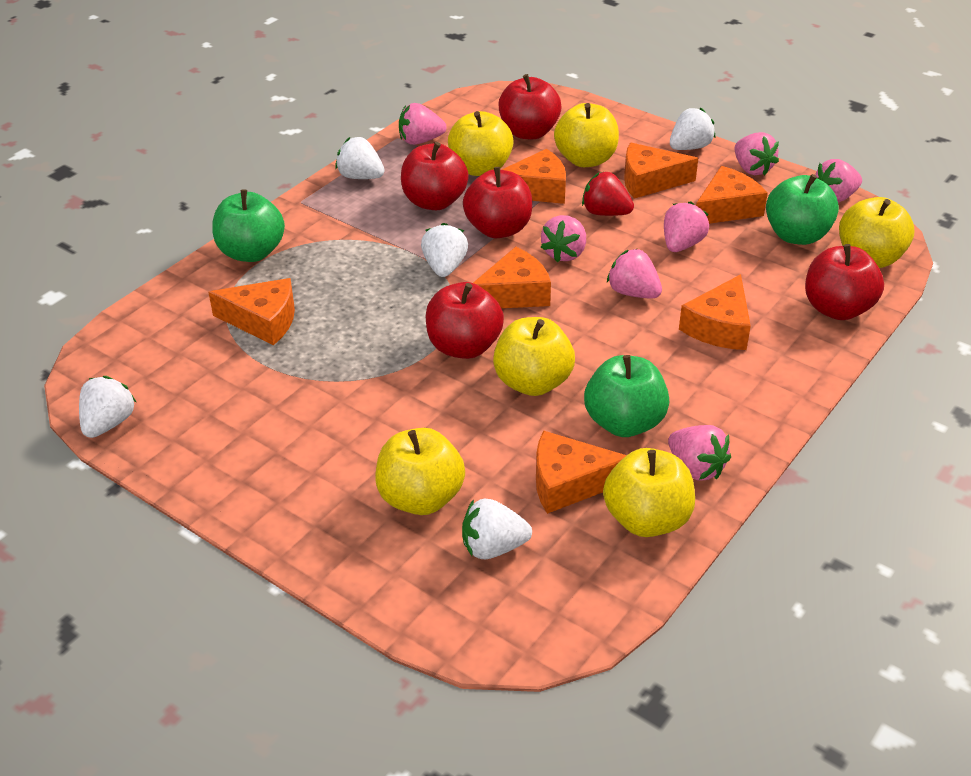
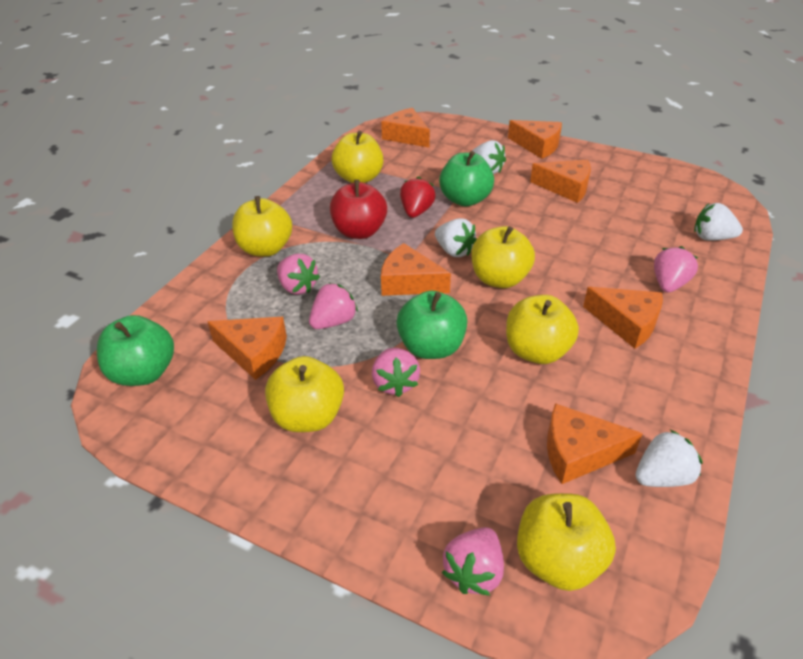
pink strawberry: 7 -> 5
red apple: 5 -> 1
white strawberry: 5 -> 4

